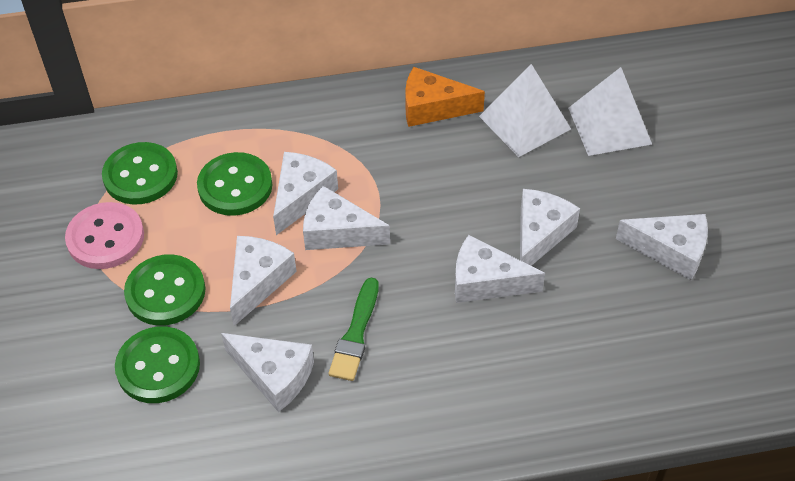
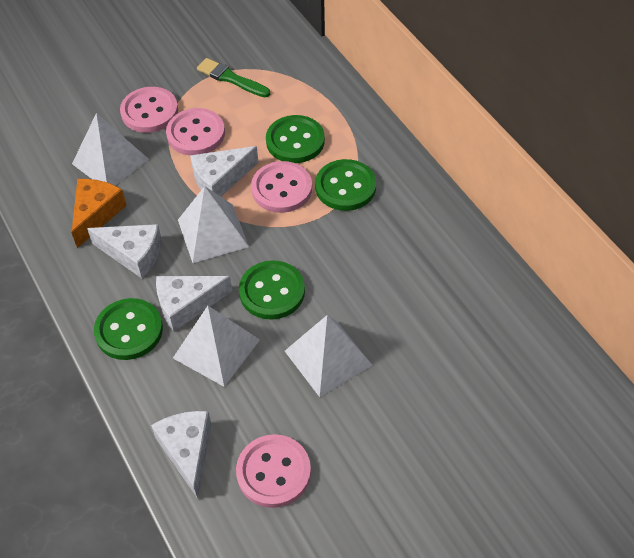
pink button: 1 -> 4
white cheese: 7 -> 4
white pyramid: 2 -> 4

